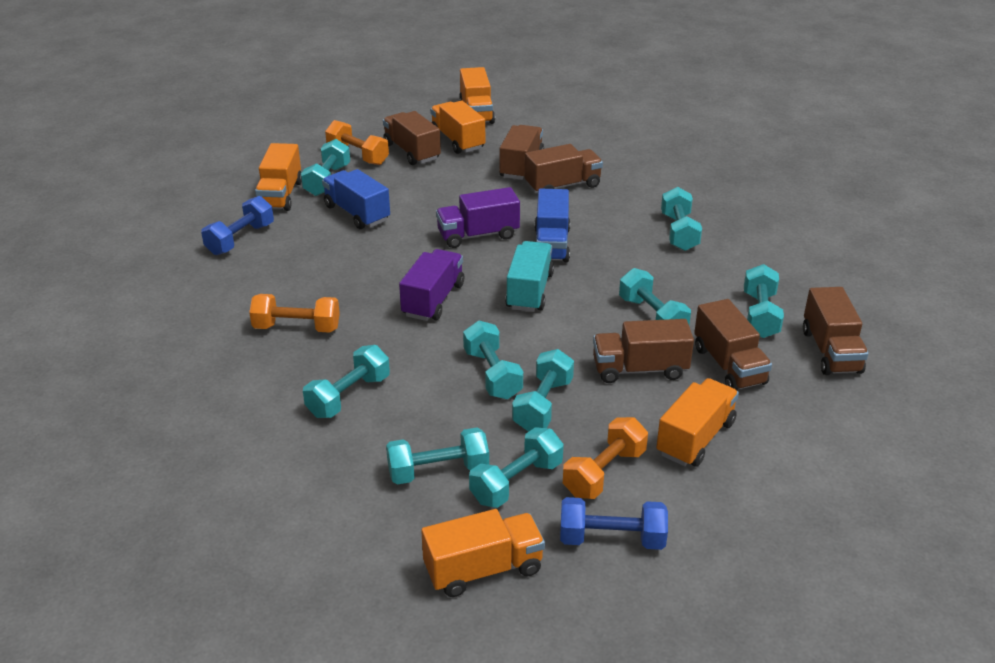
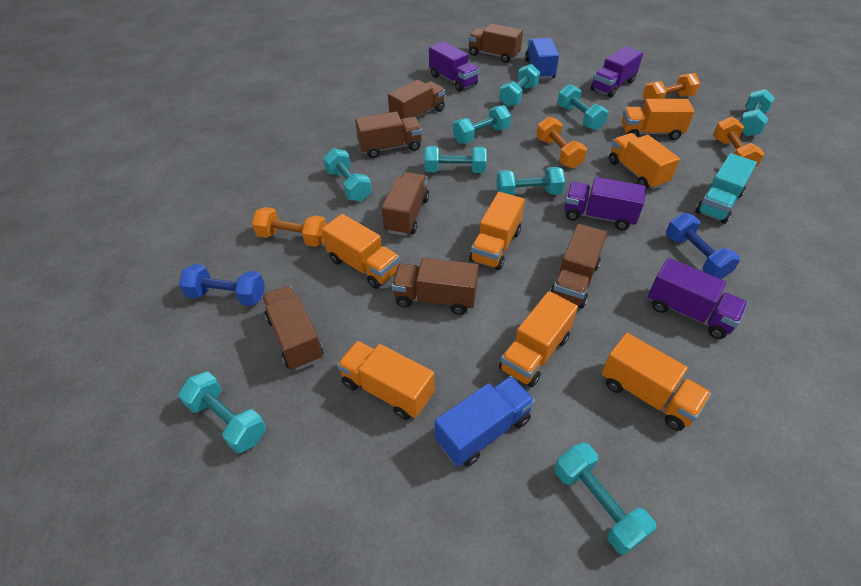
brown truck: 6 -> 7
orange dumbbell: 3 -> 4
orange truck: 5 -> 7
purple truck: 2 -> 4

